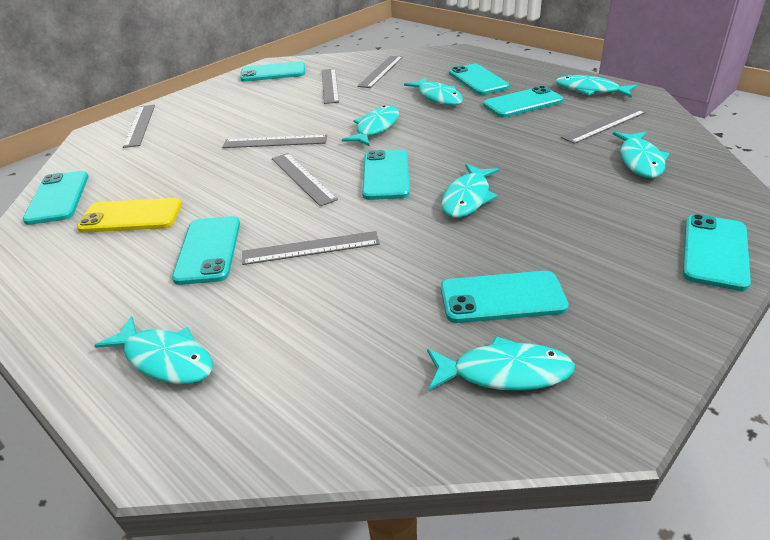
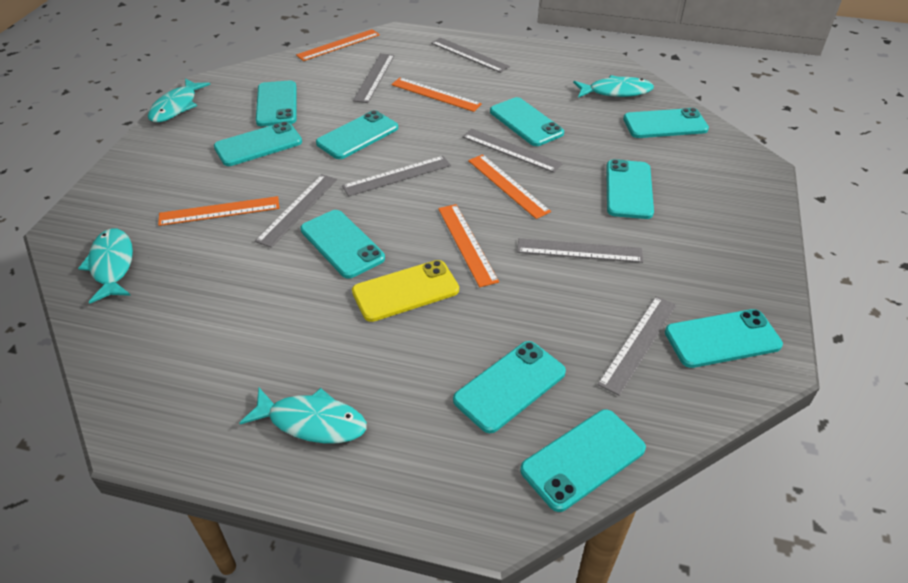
orange ruler: 0 -> 5
turquoise fish: 7 -> 4
turquoise phone: 8 -> 10

